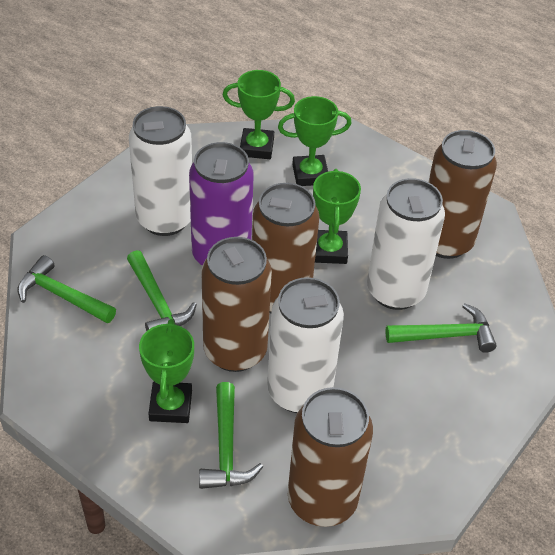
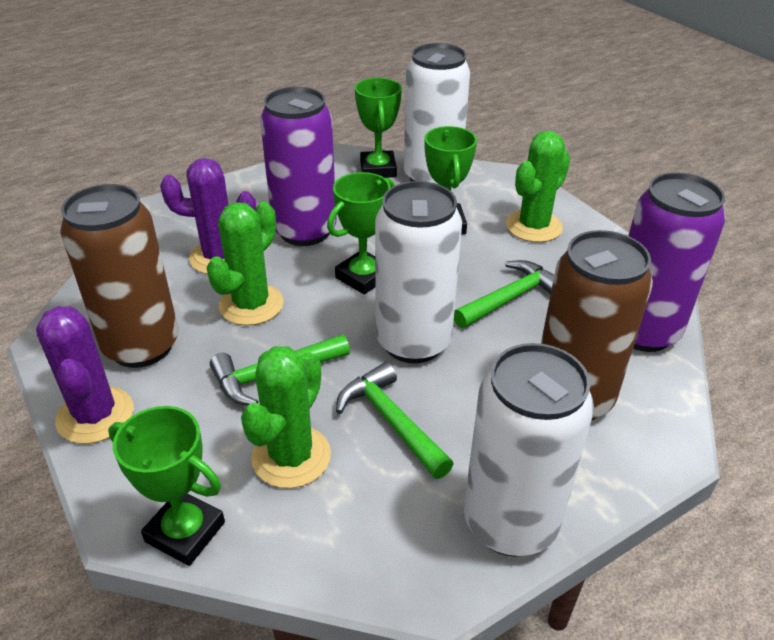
brown can: 4 -> 2
green cactus: 0 -> 3
green hammer: 4 -> 3
purple cactus: 0 -> 2
purple can: 1 -> 2

